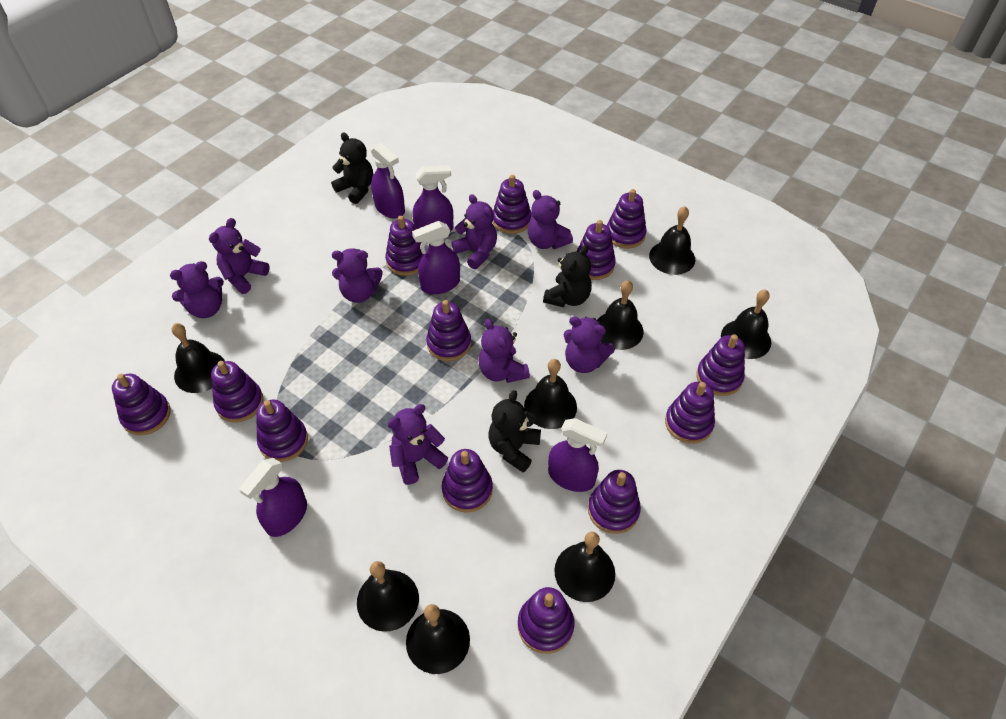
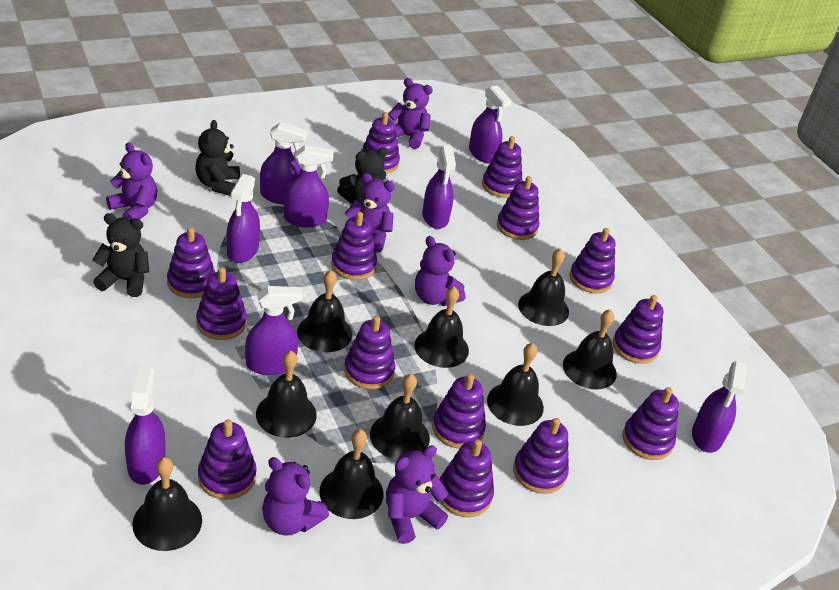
black bell: 8 -> 9
purple spray bottle: 5 -> 8
purple stacking toy: 13 -> 14
purple teddy bear: 8 -> 6

